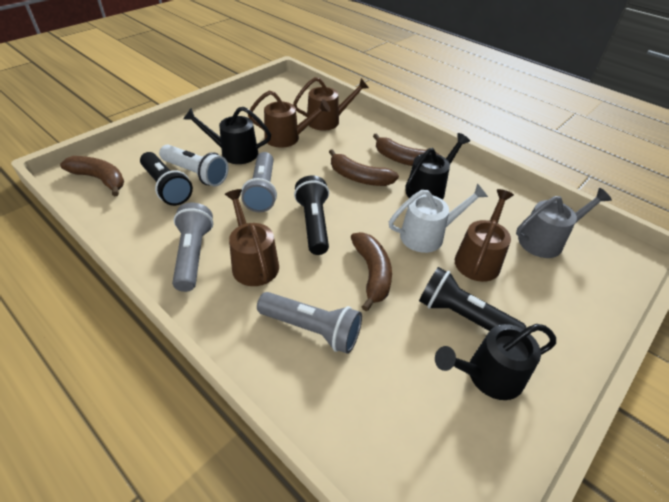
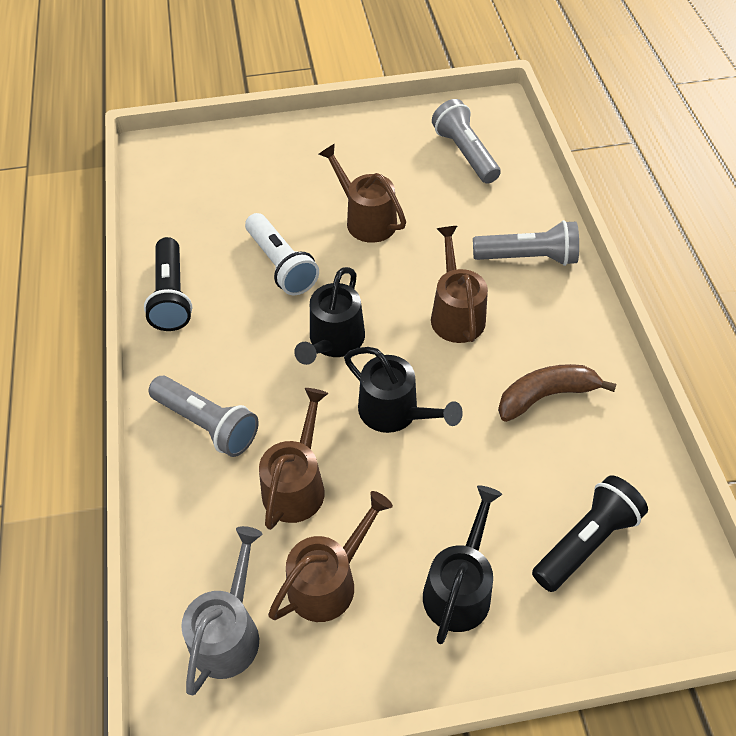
black flashlight: 3 -> 2
brown banana: 4 -> 1
white watering can: 1 -> 0

